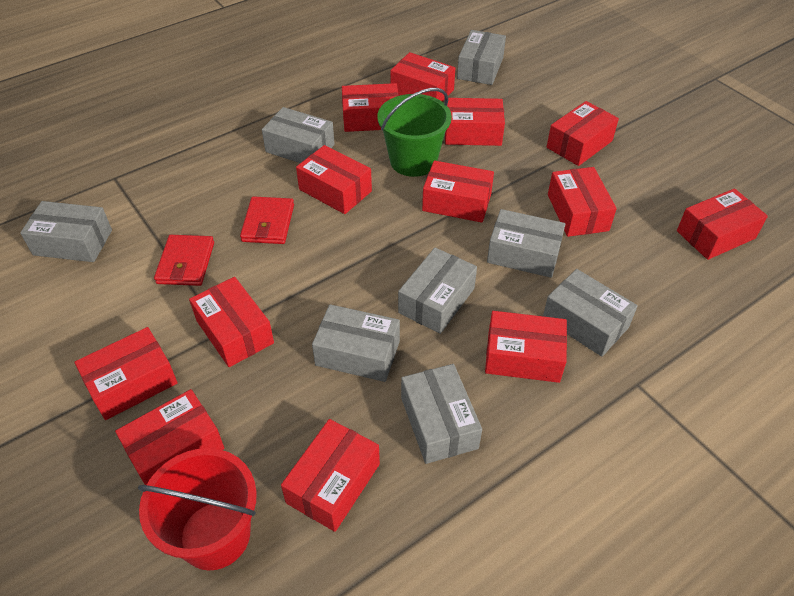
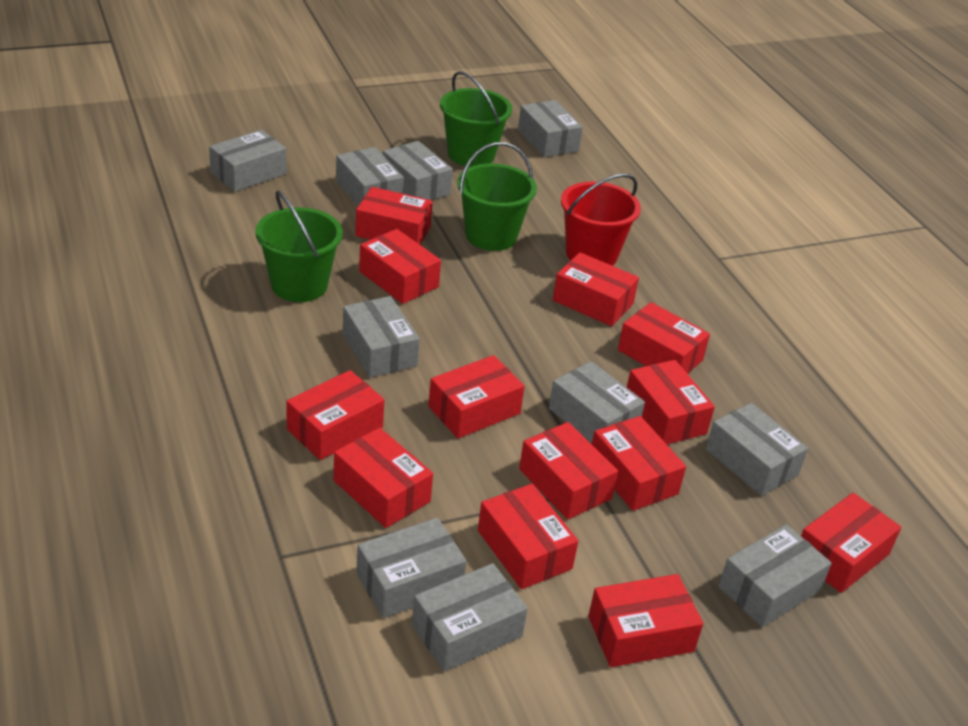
green bucket: 1 -> 3
grey box: 8 -> 10
red wallet: 2 -> 0

